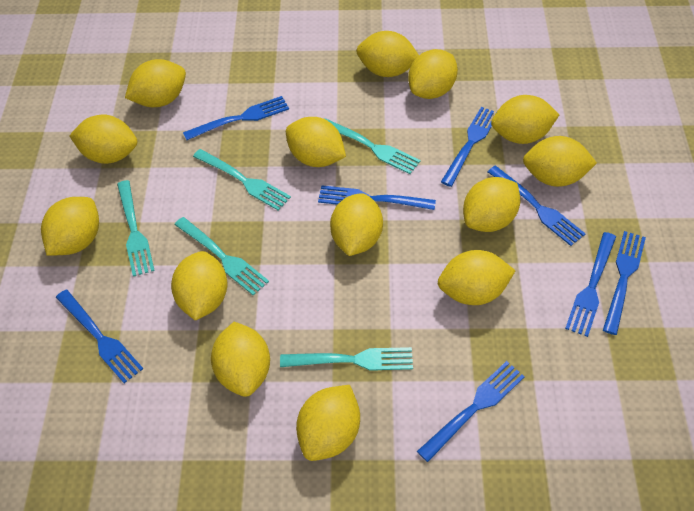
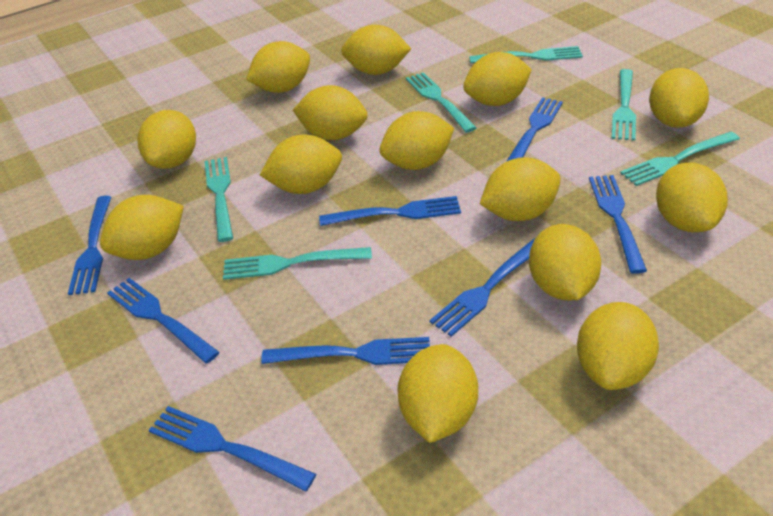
turquoise fork: 5 -> 6

